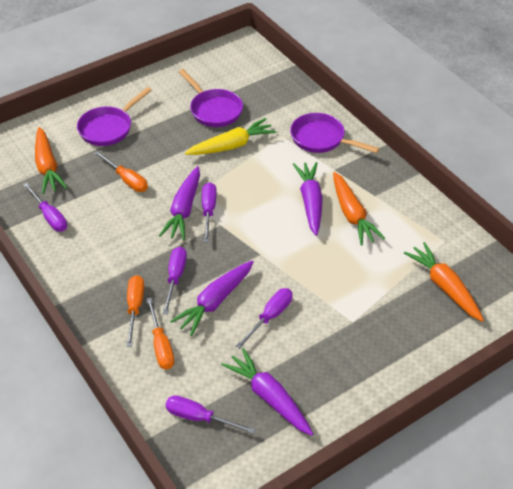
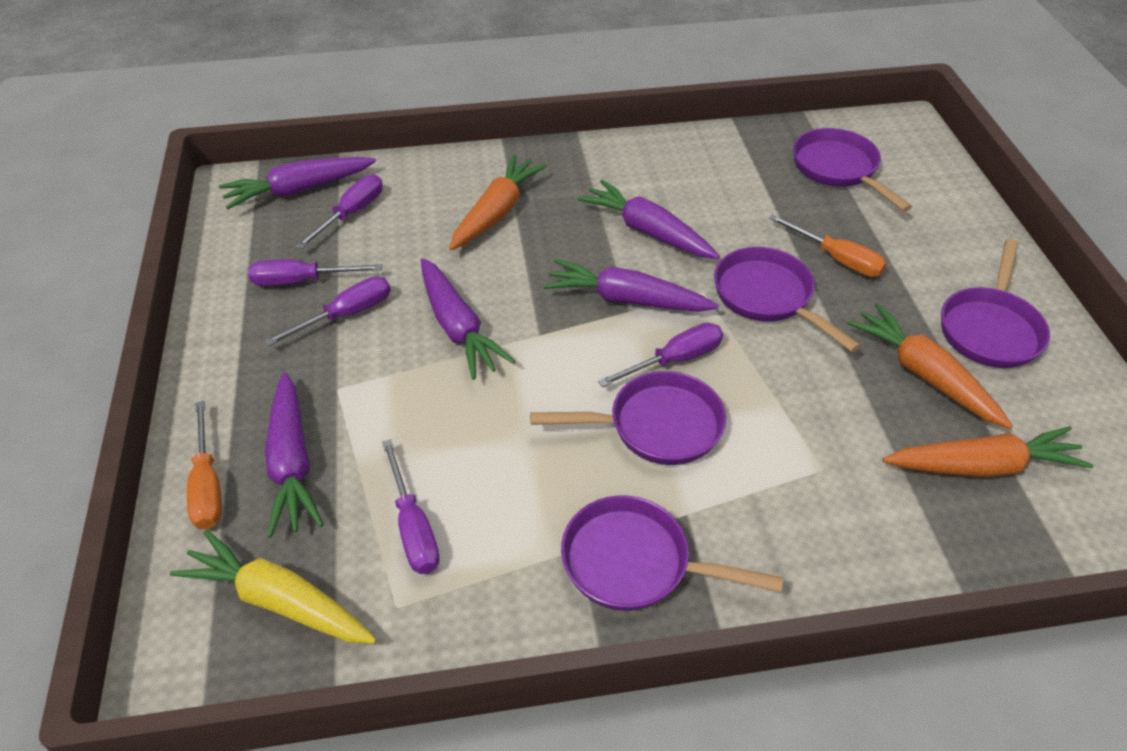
orange screwdriver: 3 -> 2
purple carrot: 4 -> 5
purple pan: 3 -> 5

